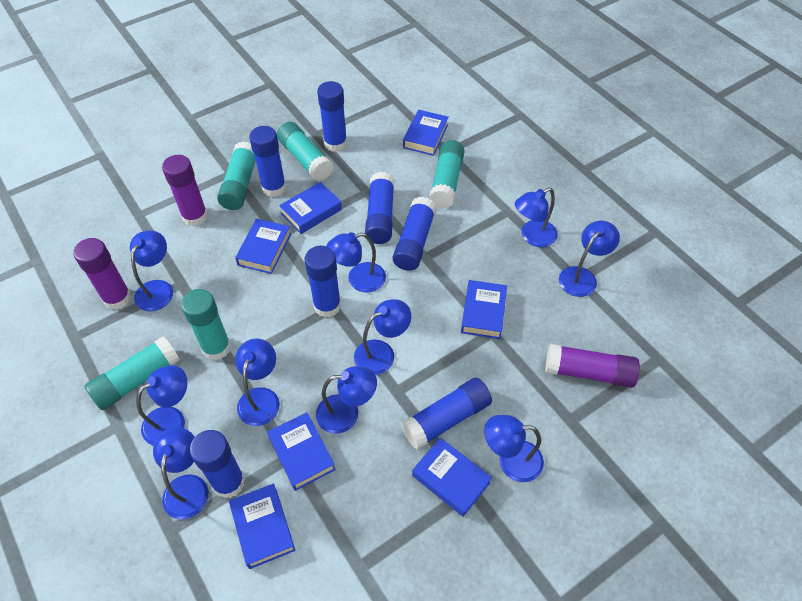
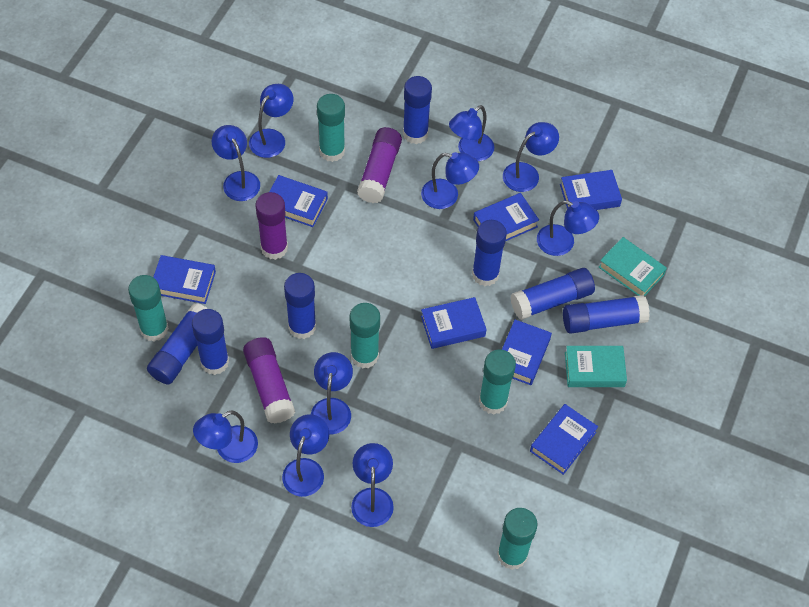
turquoise book: 0 -> 2

